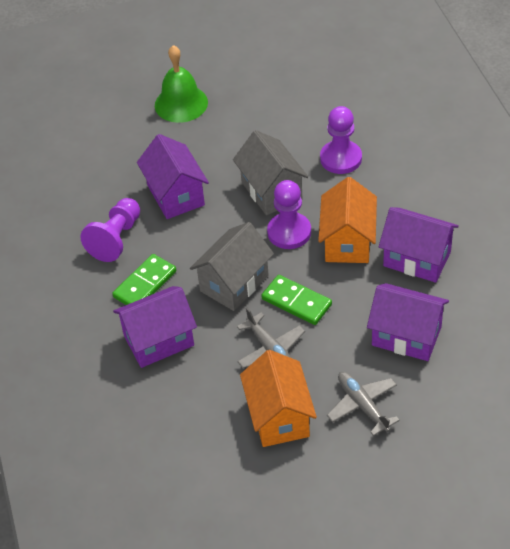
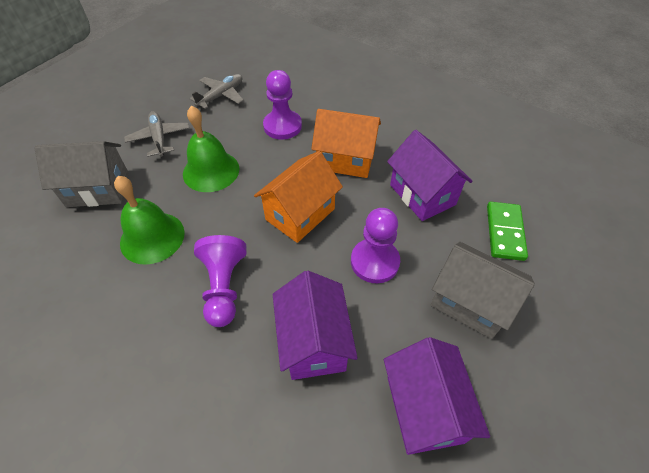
green bell: 1 -> 2
green domino: 2 -> 1
purple house: 4 -> 3

